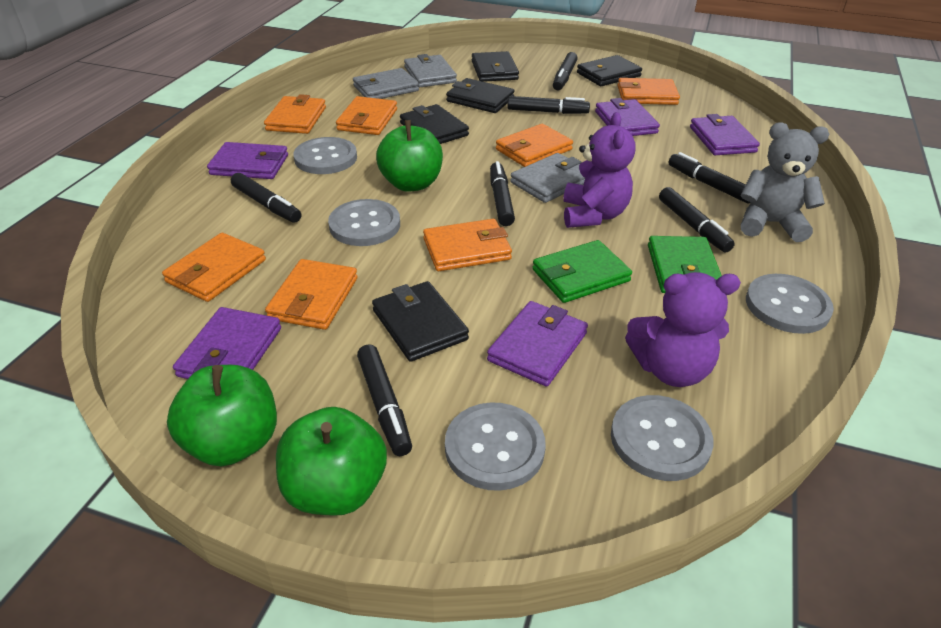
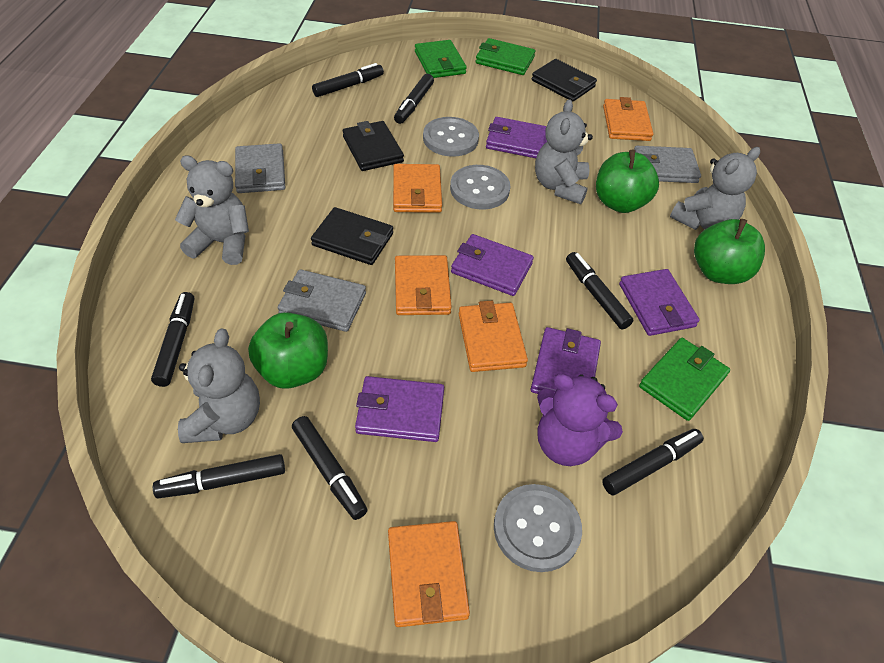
black wallet: 5 -> 3
green wallet: 2 -> 3
grey button: 5 -> 3
grey teddy bear: 1 -> 4
orange wallet: 7 -> 5
purple teddy bear: 2 -> 1

